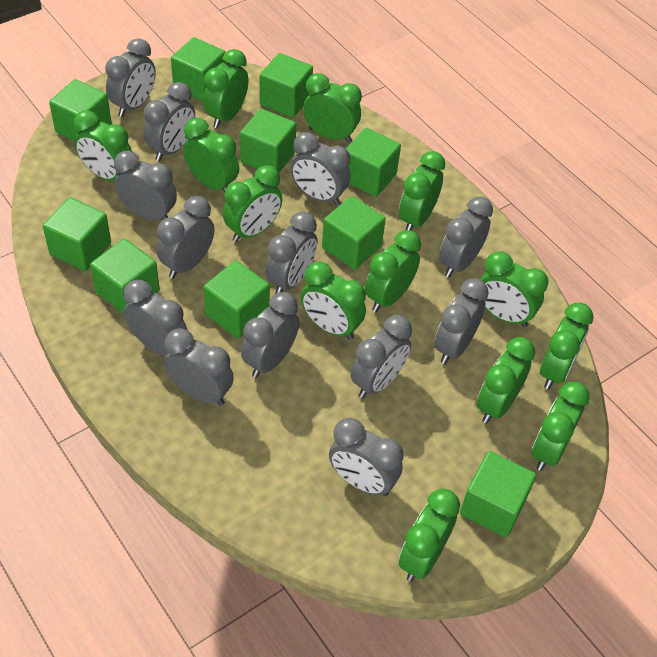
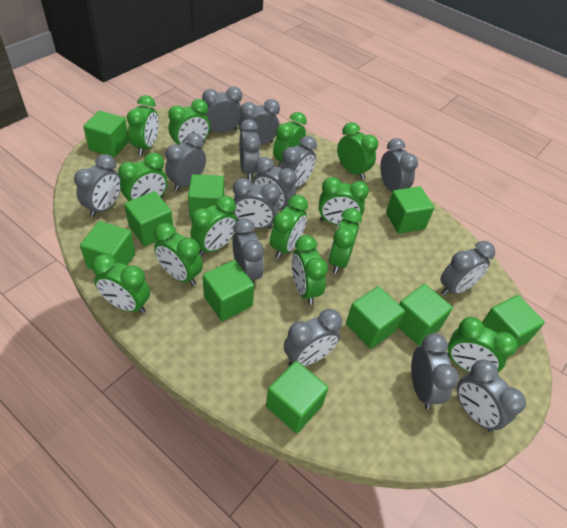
grey clock: 13 -> 14

